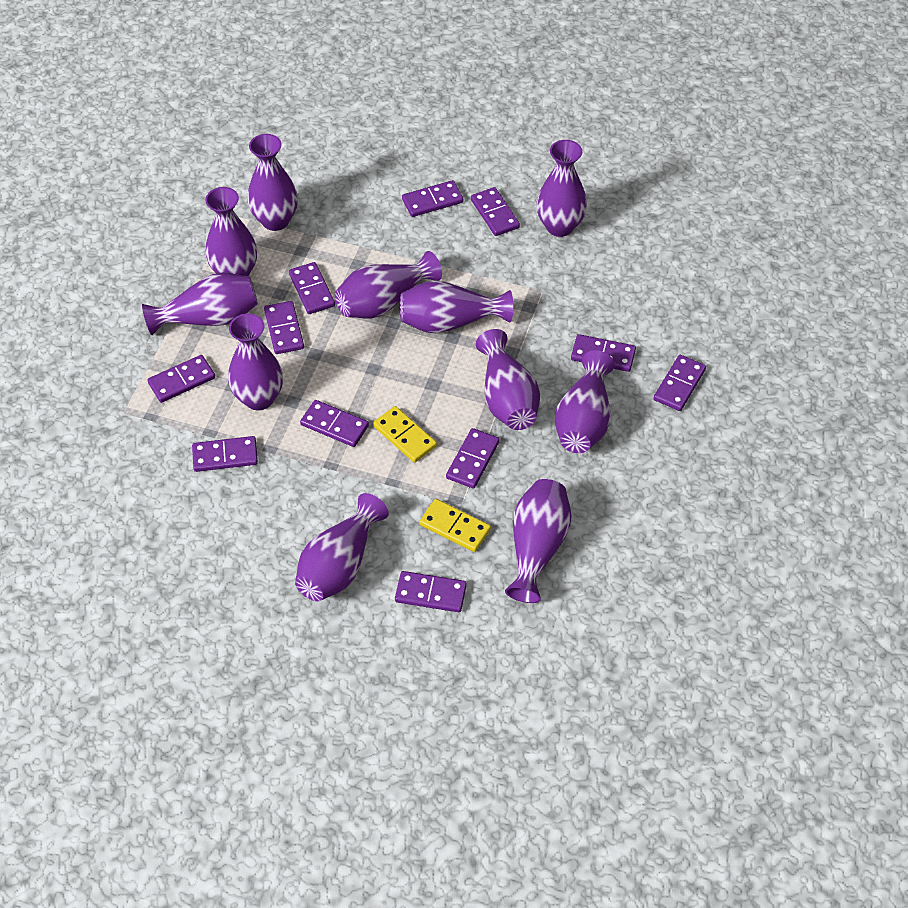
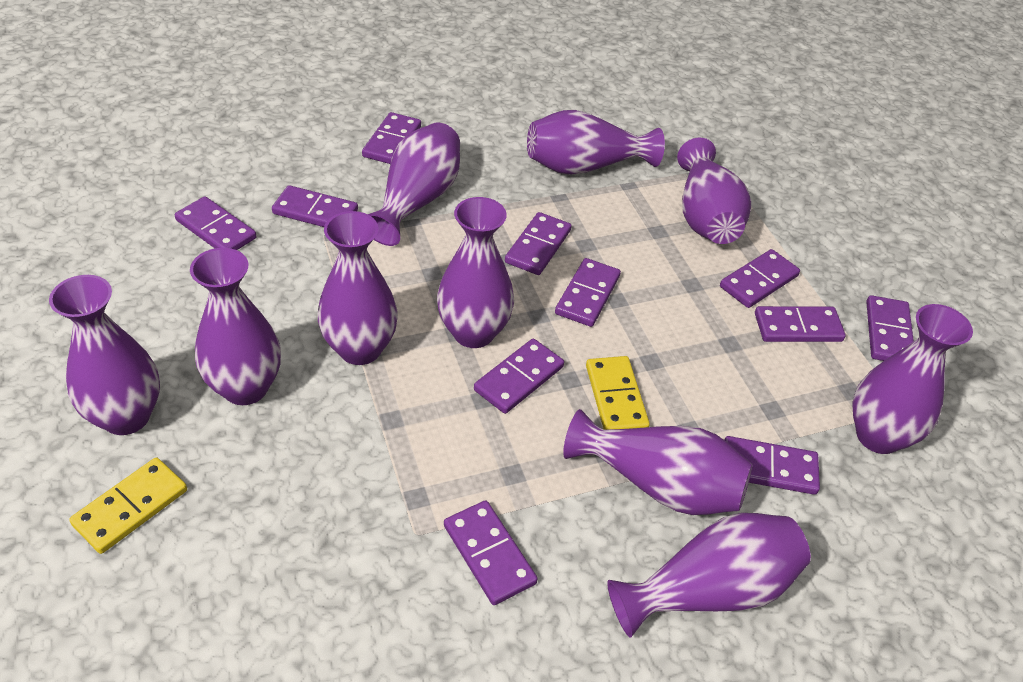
purple vase: 11 -> 10

